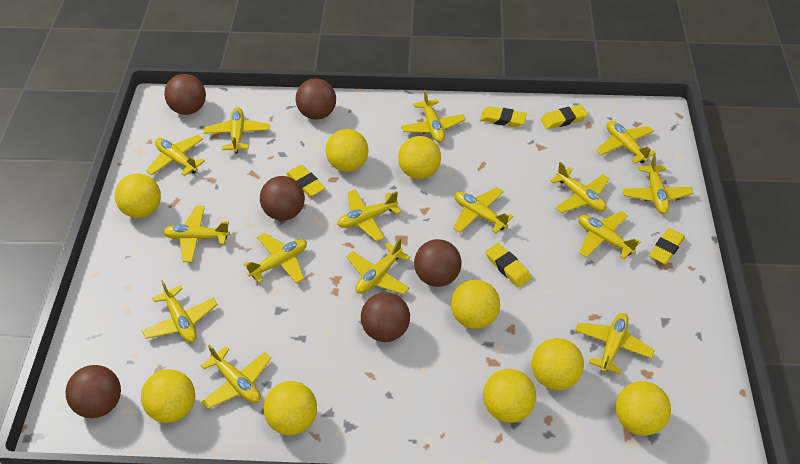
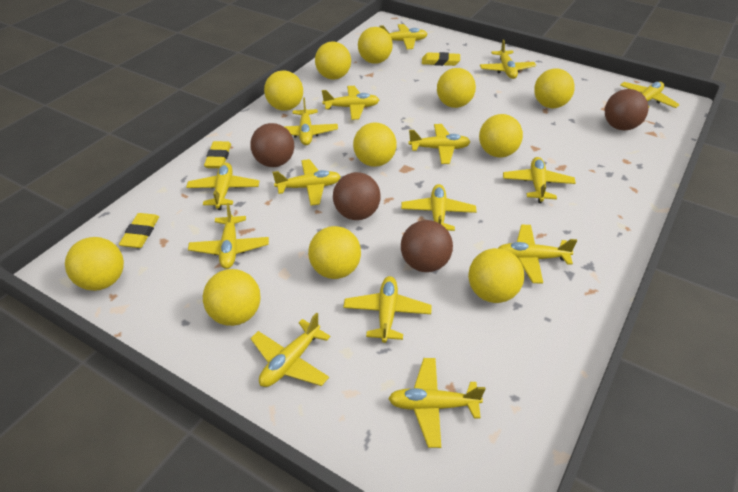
brown ball: 6 -> 4
yellow ball: 9 -> 11
yellow eraser: 5 -> 3

